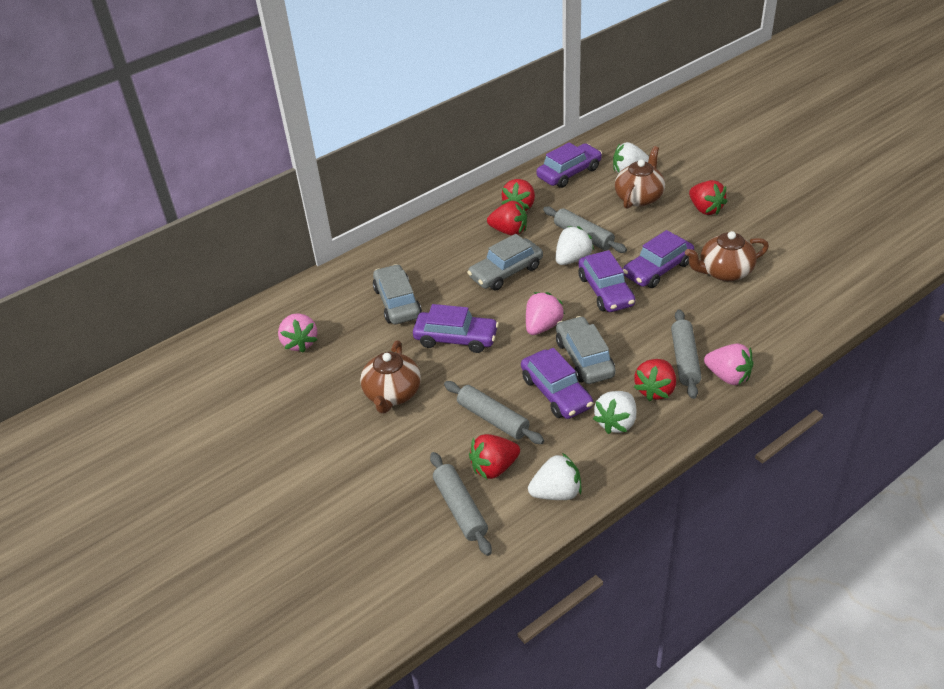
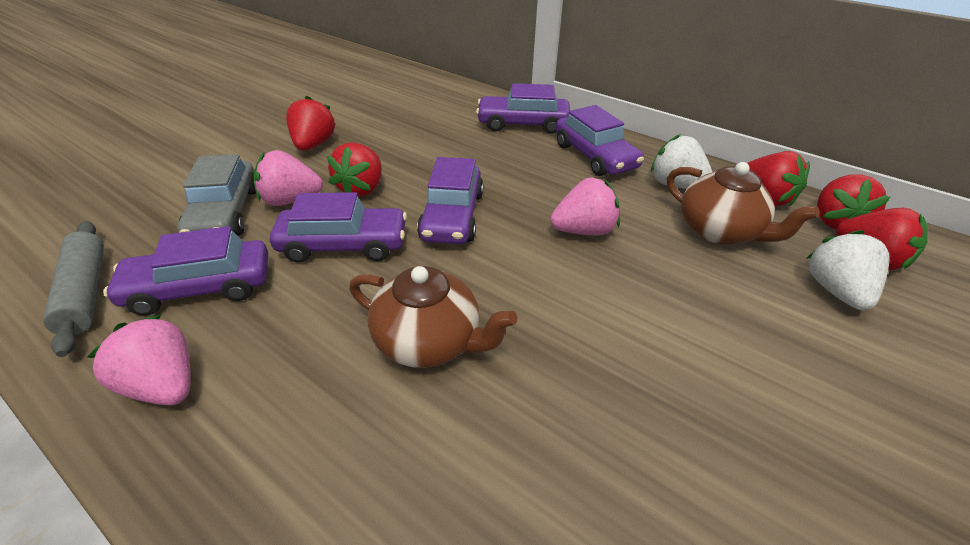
brown teapot: 3 -> 2
grey car: 3 -> 1
grey rolling pin: 4 -> 1
white strawberry: 4 -> 2

